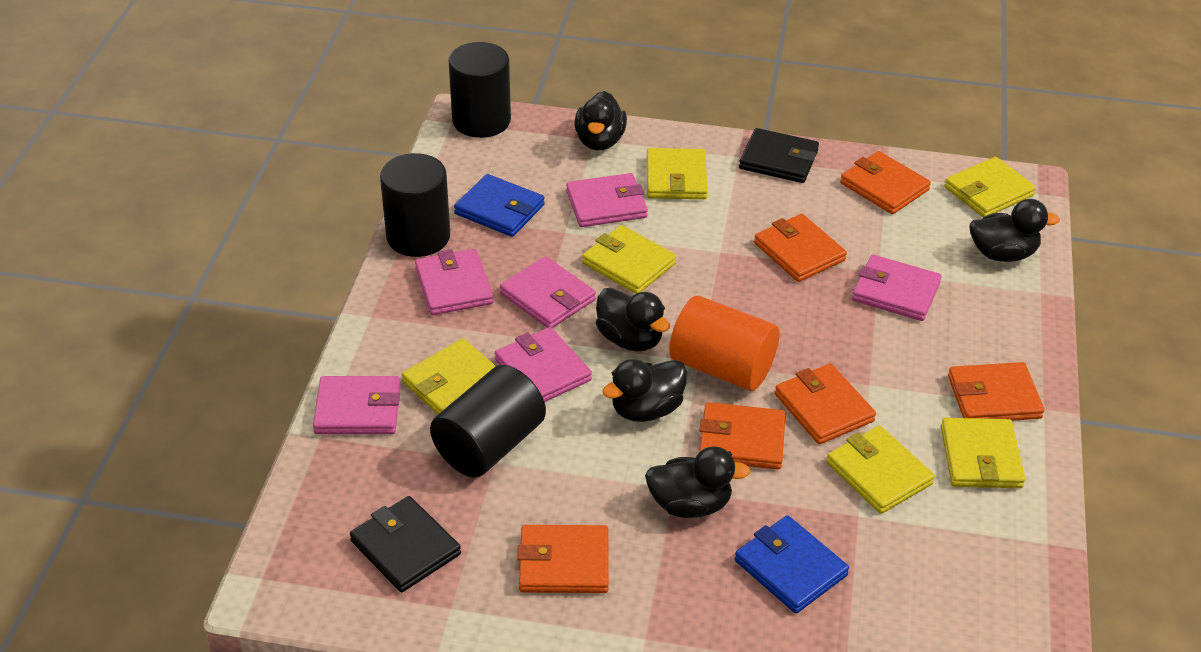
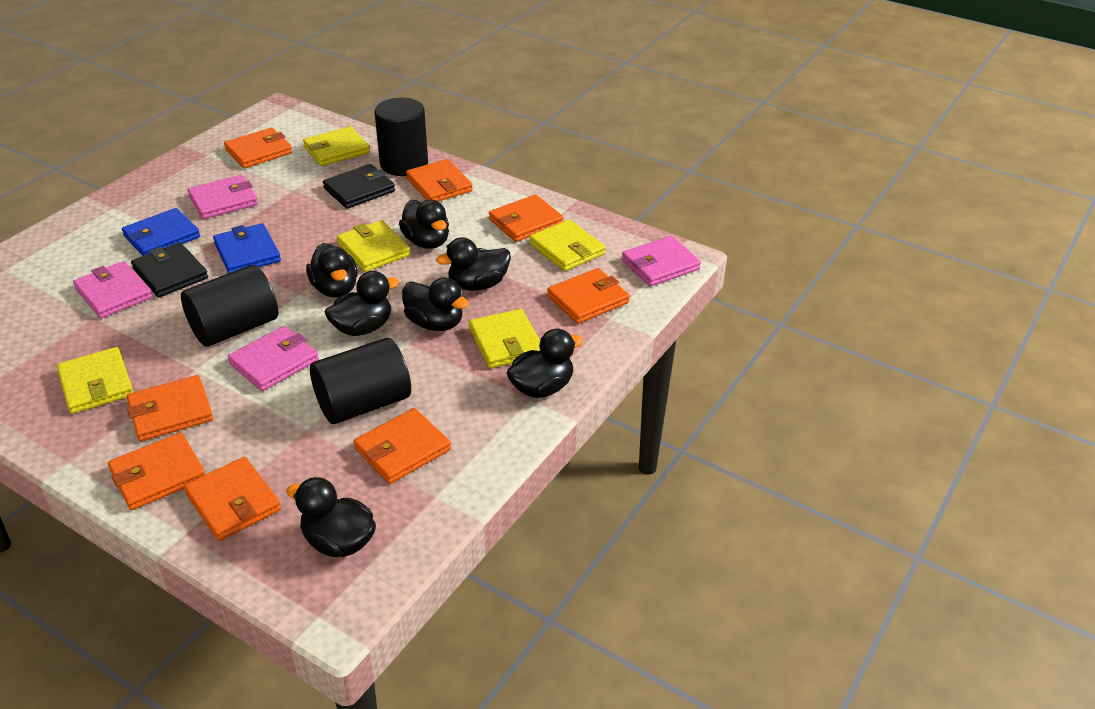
black duck: 5 -> 7
orange cylinder: 1 -> 0
orange wallet: 6 -> 8
pink wallet: 6 -> 4
yellow wallet: 6 -> 5

